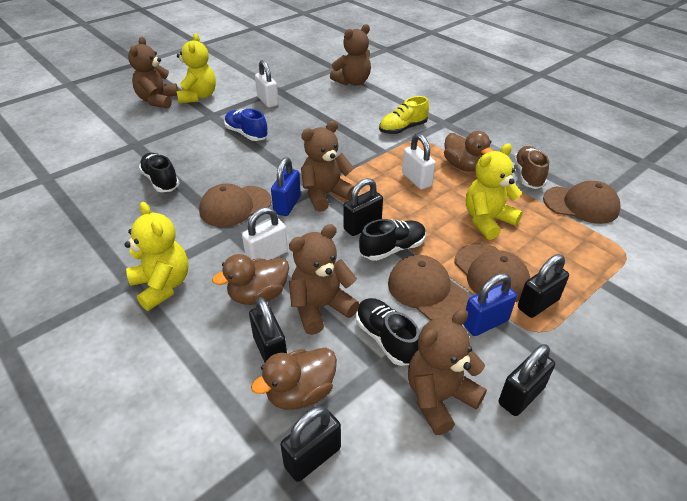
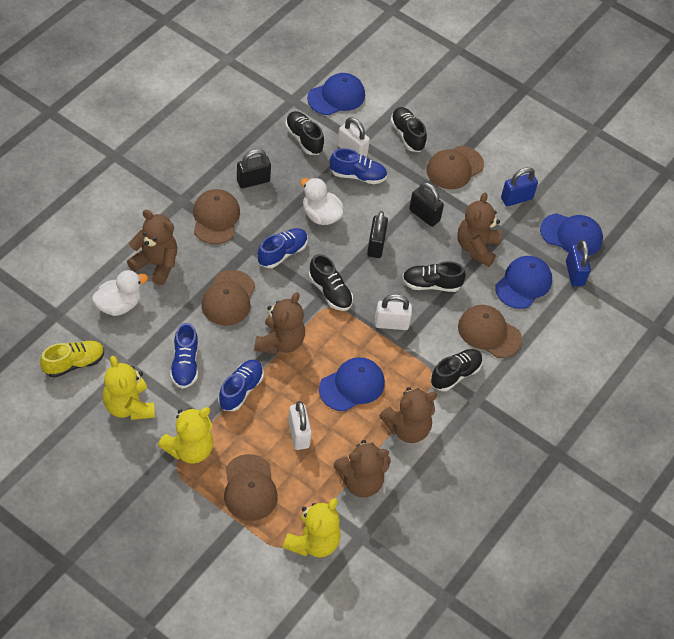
black padlock: 5 -> 3
black shoe: 3 -> 5
blue cap: 0 -> 4
blue shoe: 1 -> 4
brown cap: 4 -> 5
brown duck: 3 -> 0
brown shoe: 1 -> 0
white duck: 0 -> 2

